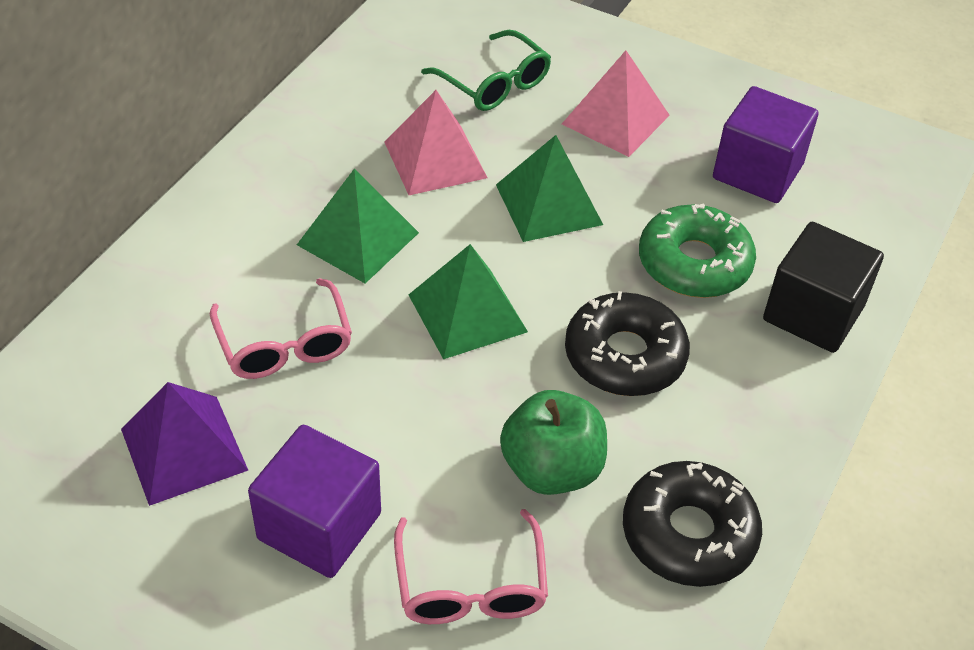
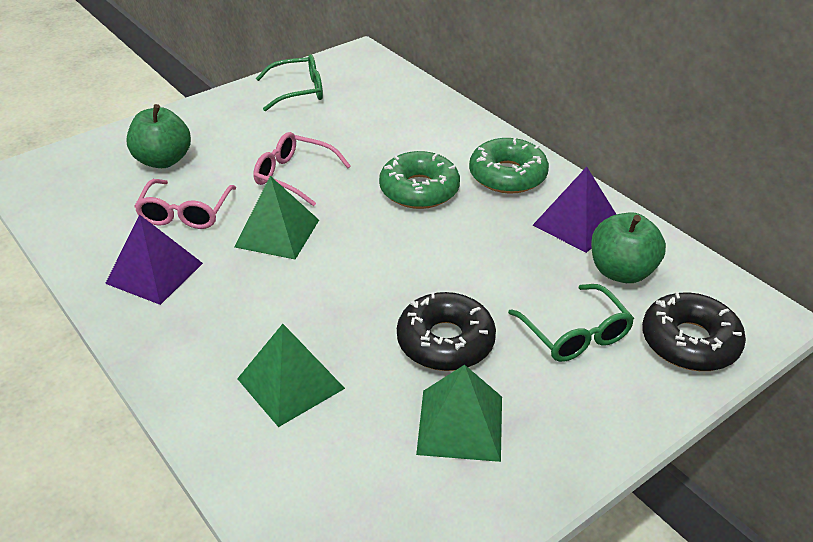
black cube: 1 -> 0
green apple: 1 -> 2
green donut: 1 -> 2
green glasses: 1 -> 2
pink pyramid: 2 -> 0
purple cube: 2 -> 0
purple pyramid: 1 -> 2

